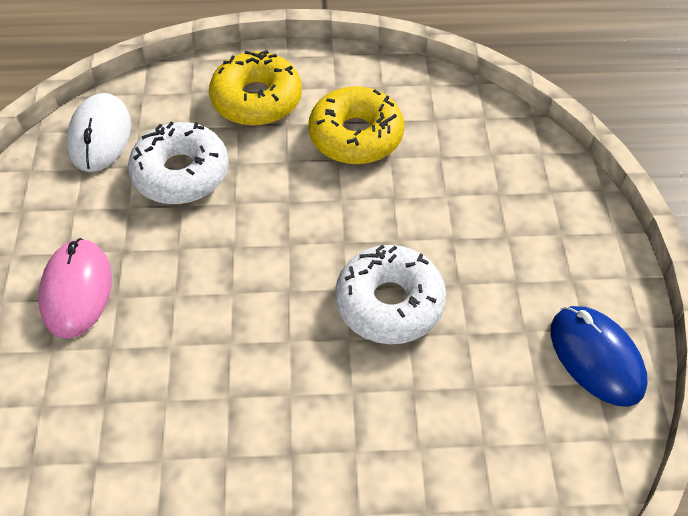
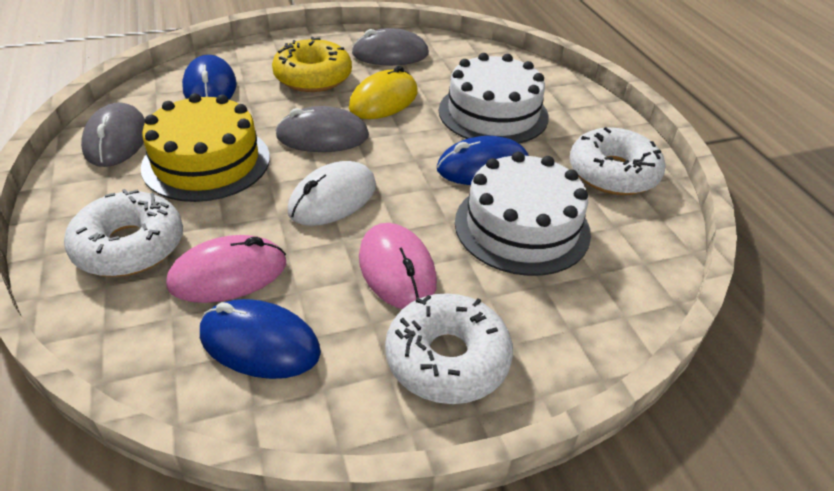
blue mouse: 1 -> 3
grey mouse: 0 -> 3
pink mouse: 1 -> 2
white cake: 0 -> 2
white donut: 2 -> 3
yellow cake: 0 -> 1
yellow donut: 2 -> 1
yellow mouse: 0 -> 1

